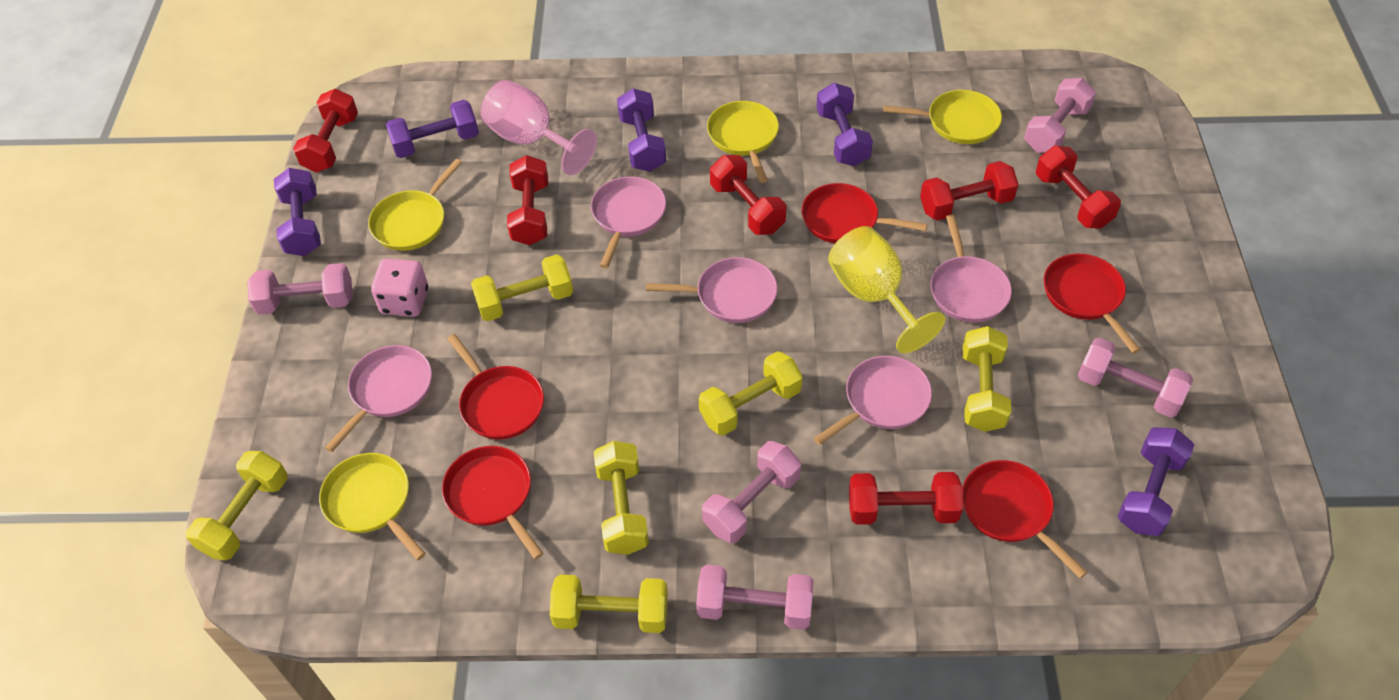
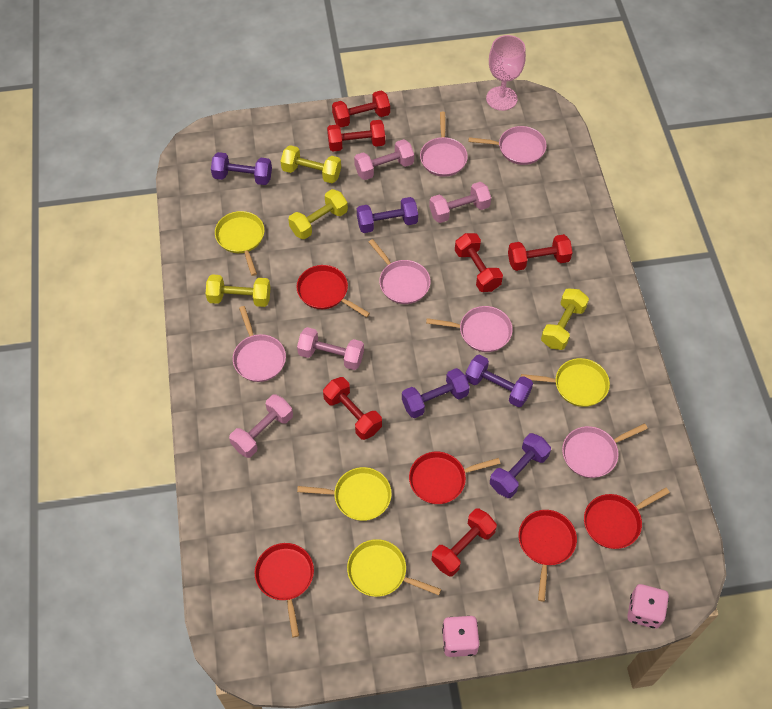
pink dice: 1 -> 2
pink dumbbell: 5 -> 4
pink pan: 5 -> 6
yellow dumbbell: 6 -> 4
yellow goblet: 1 -> 0

